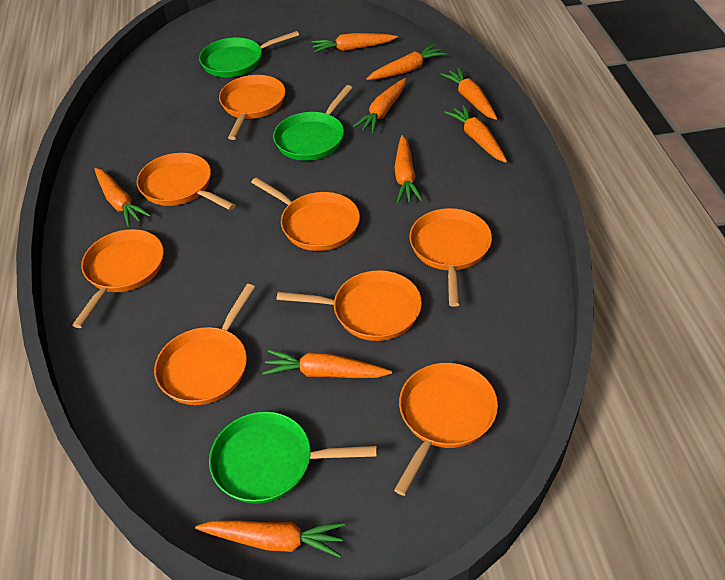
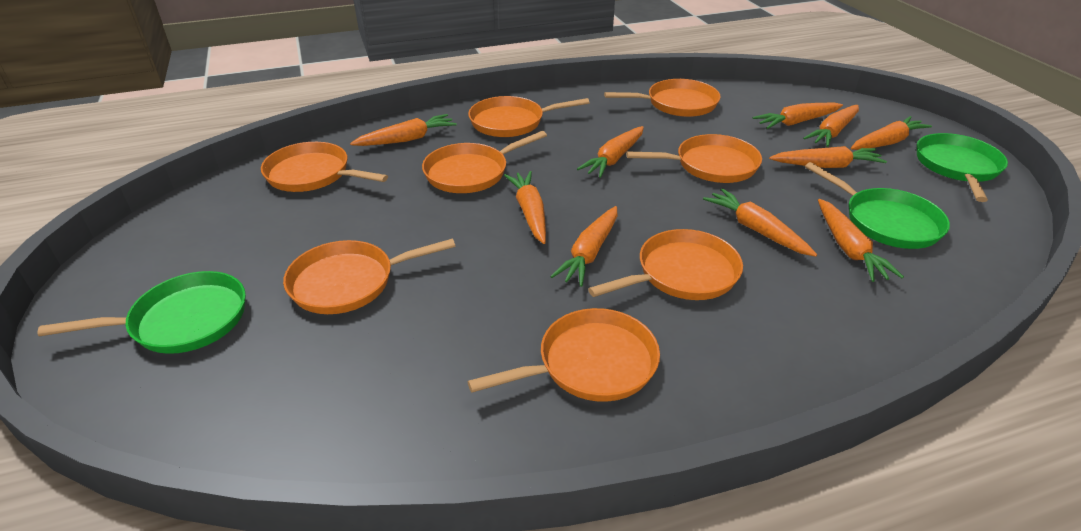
orange carrot: 9 -> 10

